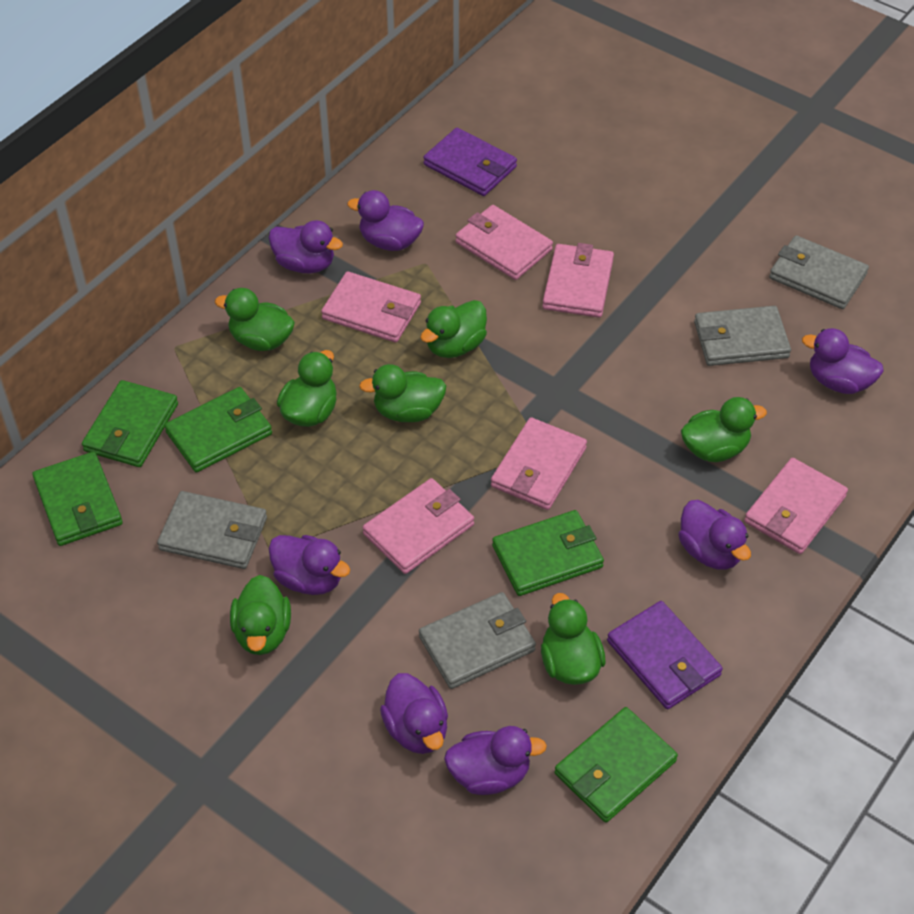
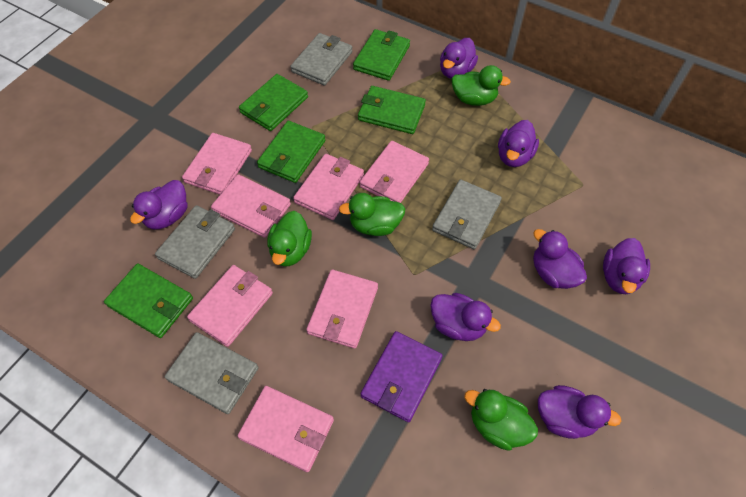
green duck: 7 -> 4
pink wallet: 6 -> 7
purple wallet: 2 -> 1

